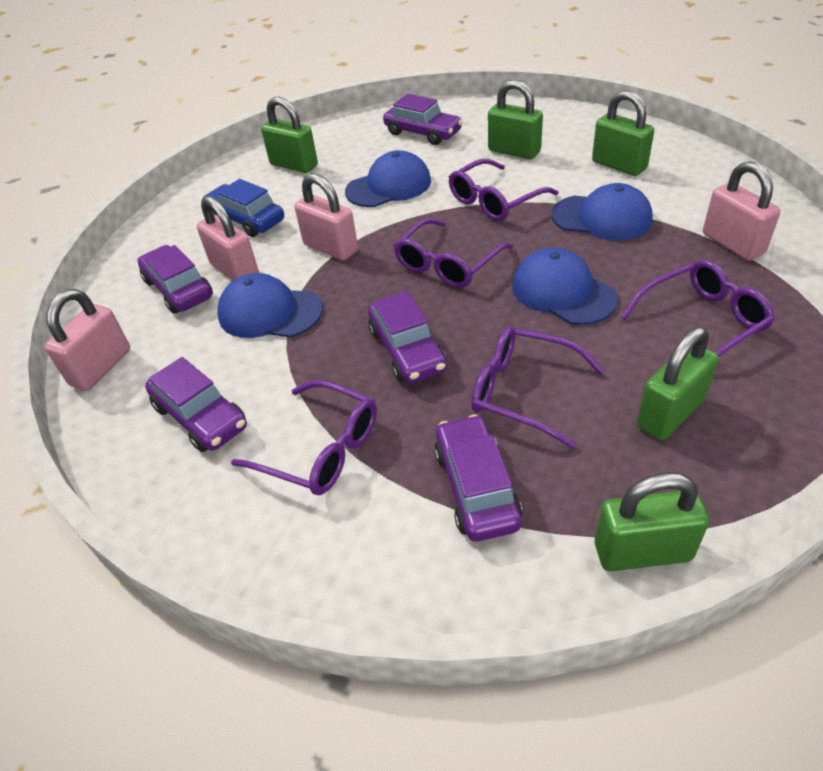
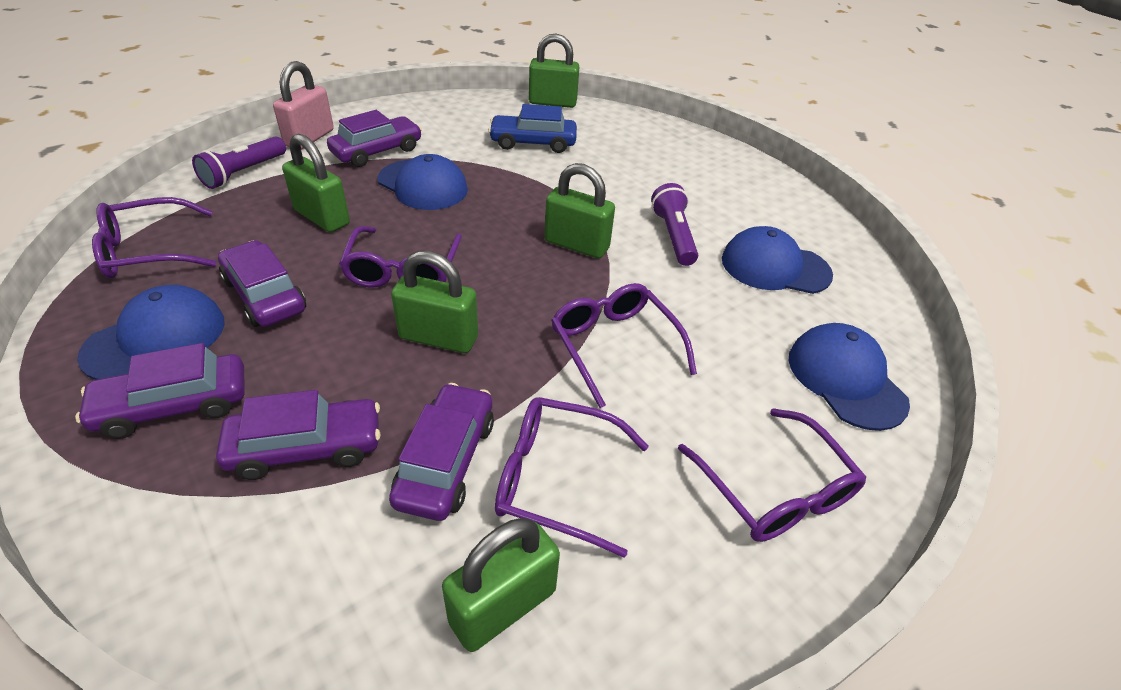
pink padlock: 4 -> 1
purple flashlight: 0 -> 2

